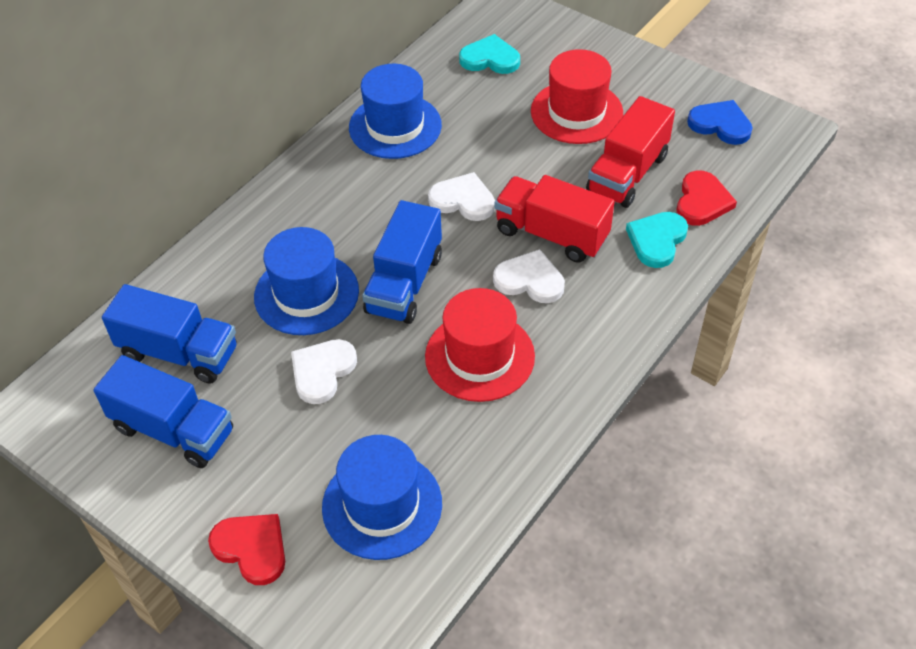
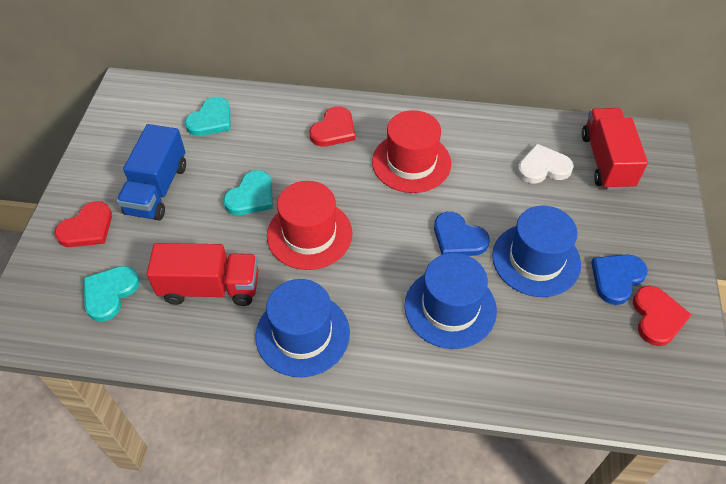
blue heart: 1 -> 2
blue truck: 3 -> 1
red heart: 2 -> 3
turquoise heart: 2 -> 3
white heart: 3 -> 1

